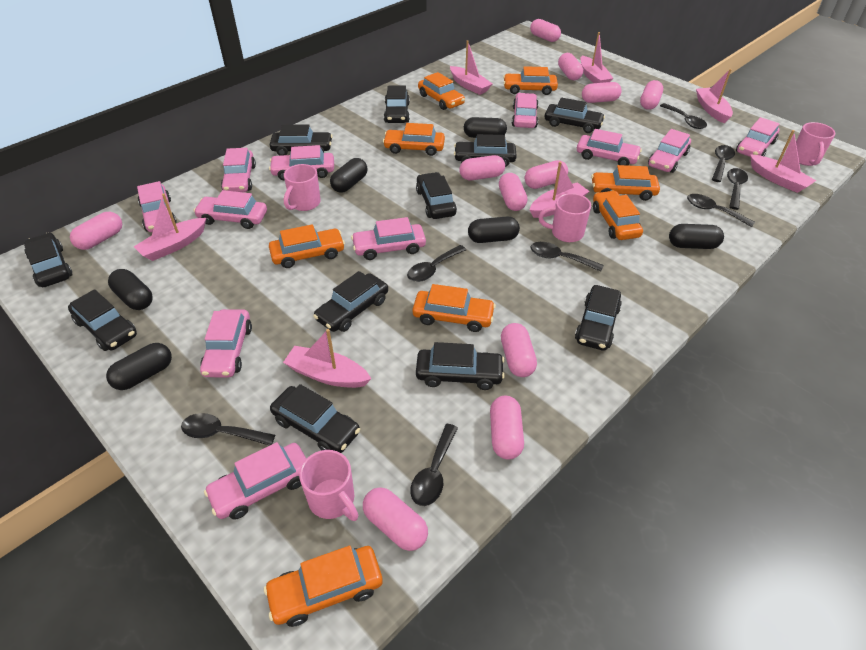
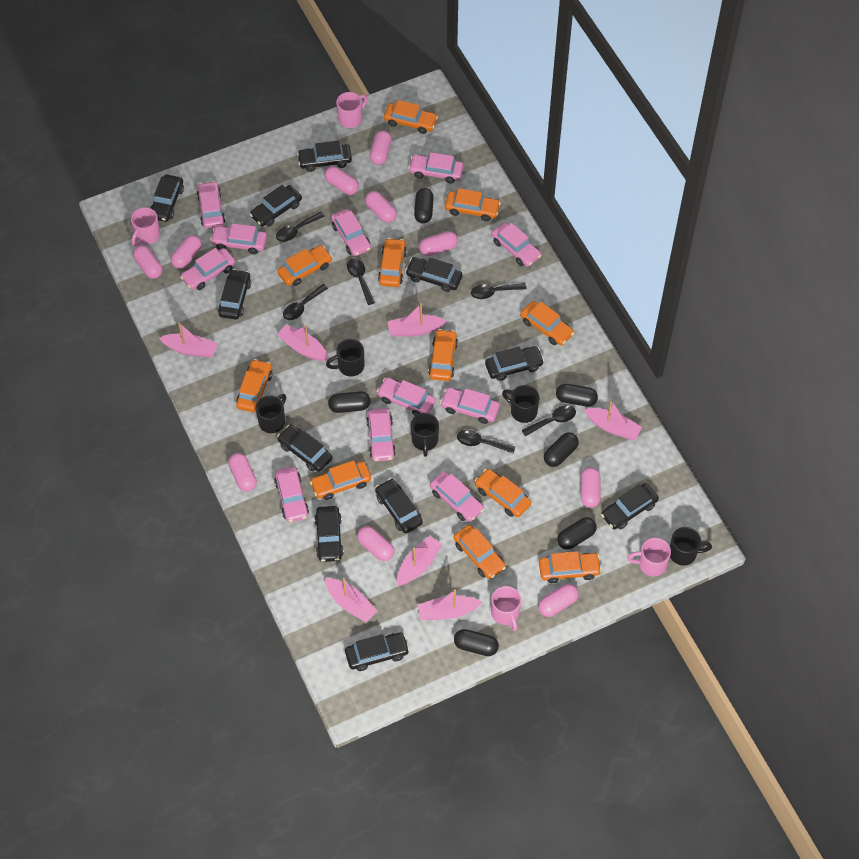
black mug: 0 -> 5
black spoon: 8 -> 6
orange car: 8 -> 11
pink capsule: 11 -> 10

